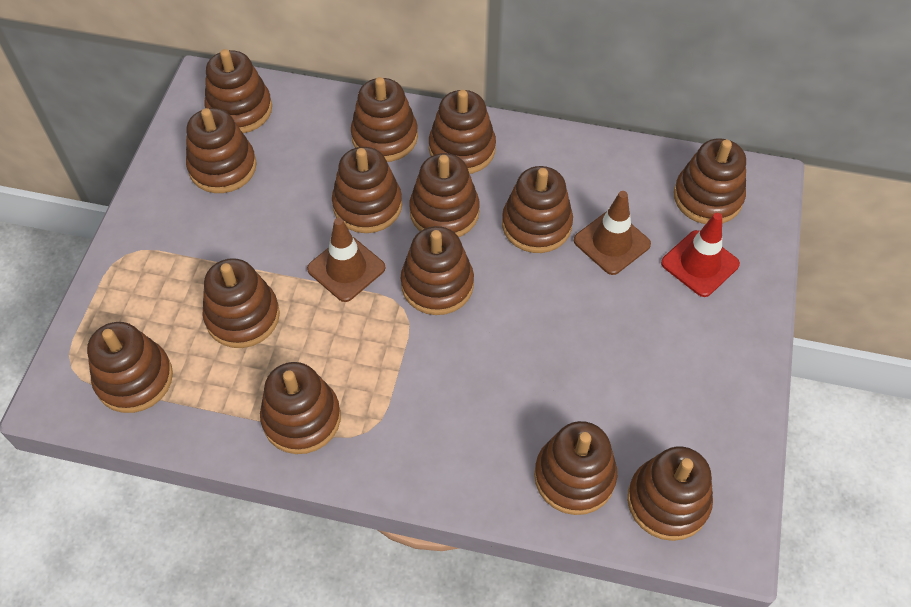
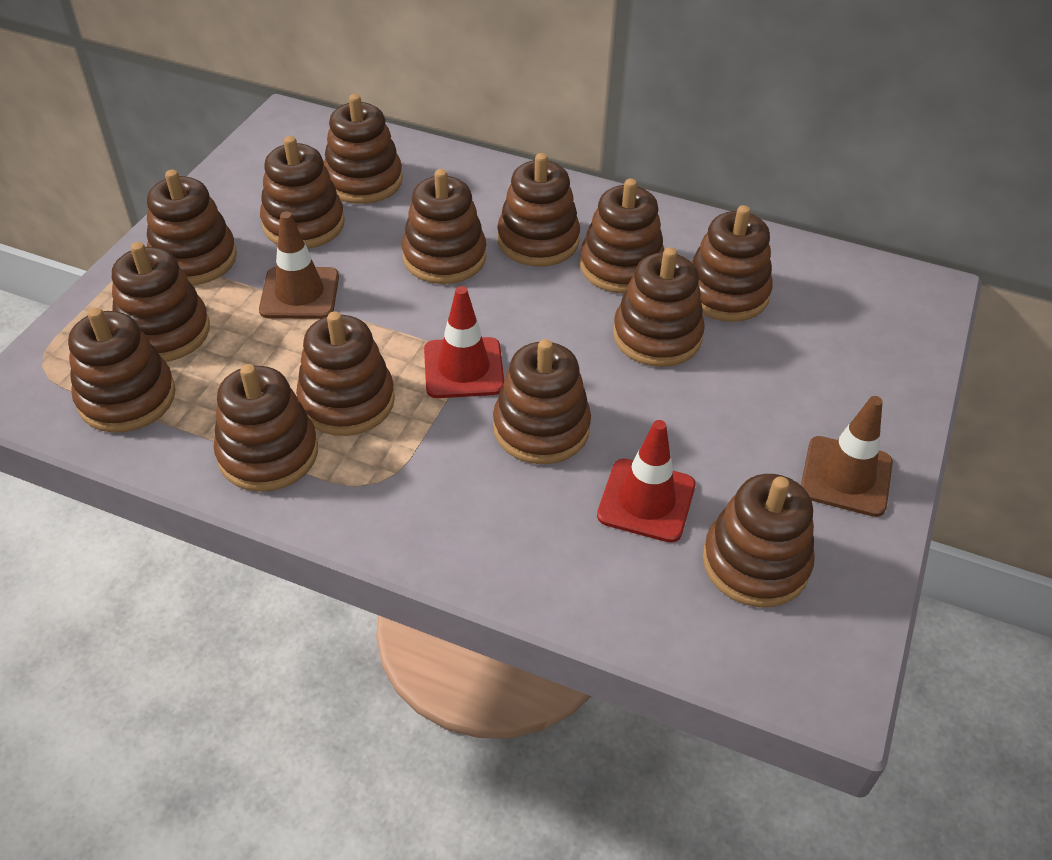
red traffic cone: 1 -> 2

